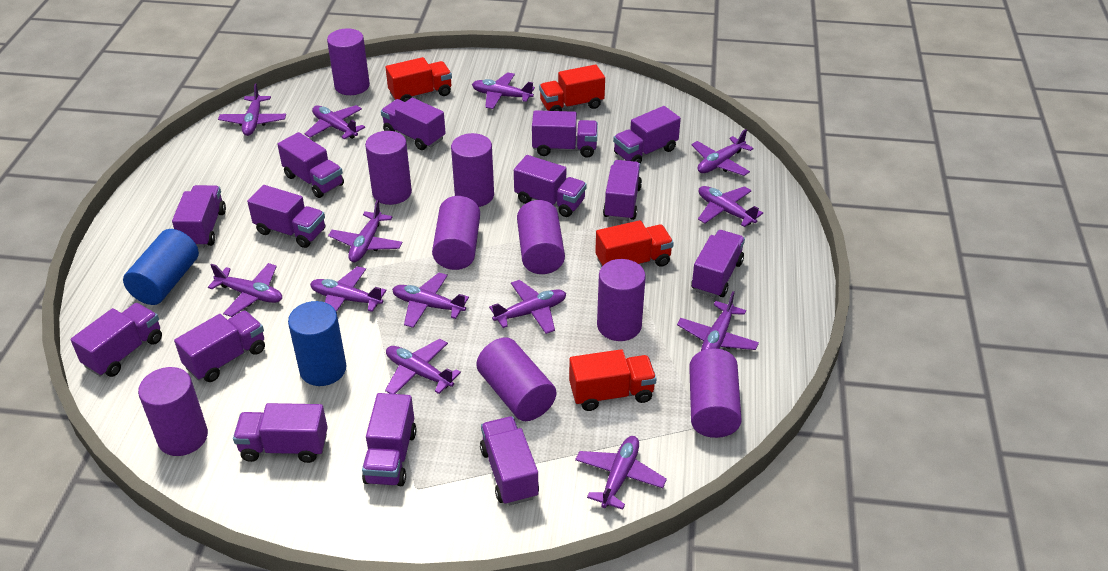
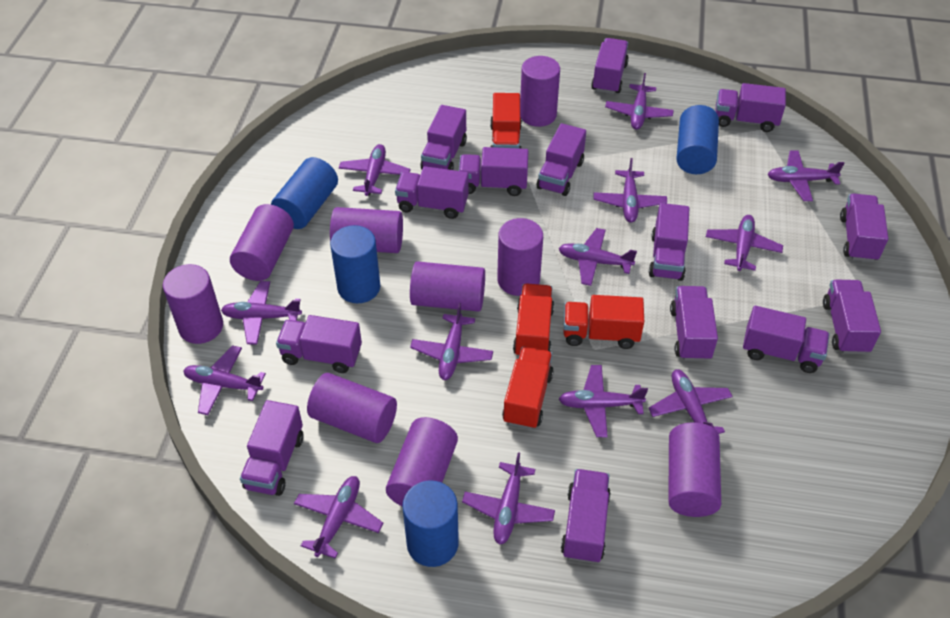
blue cylinder: 2 -> 4

